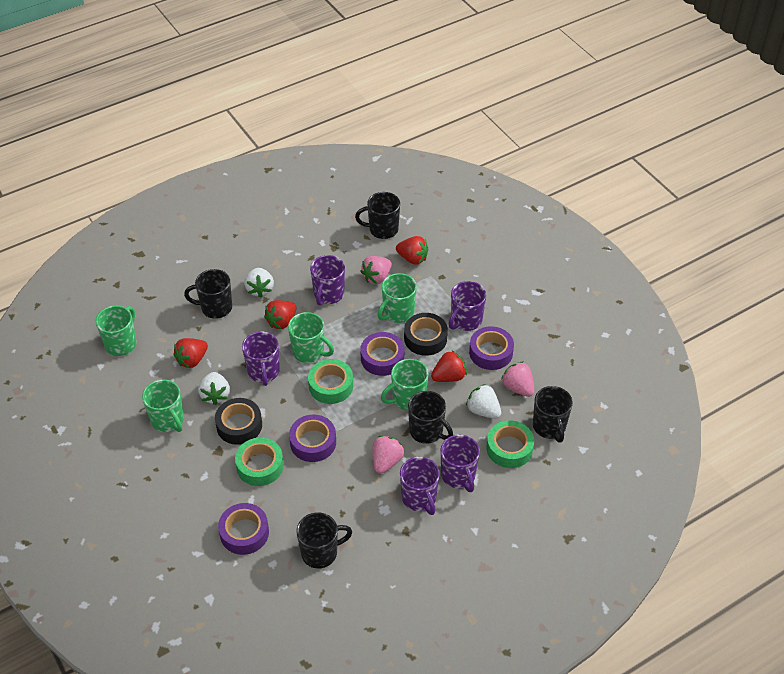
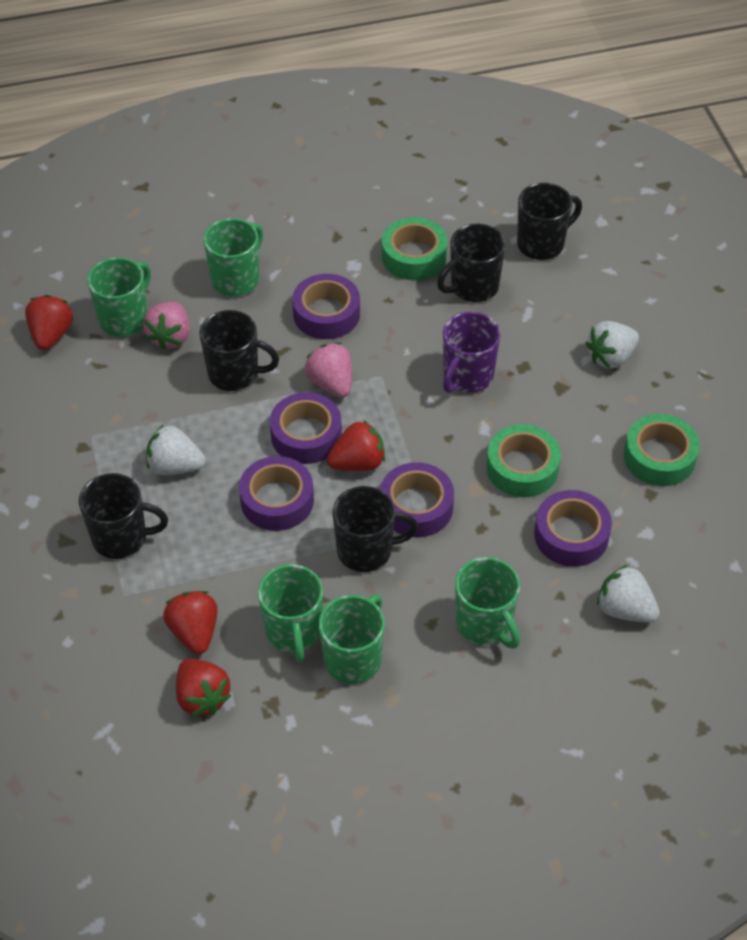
black tape: 2 -> 0
pink strawberry: 3 -> 2
purple mug: 5 -> 1
purple tape: 4 -> 5

